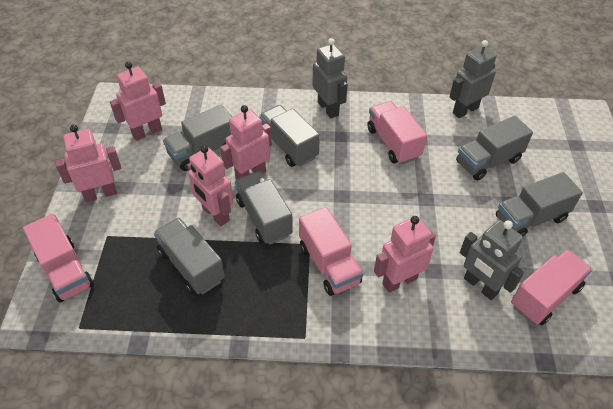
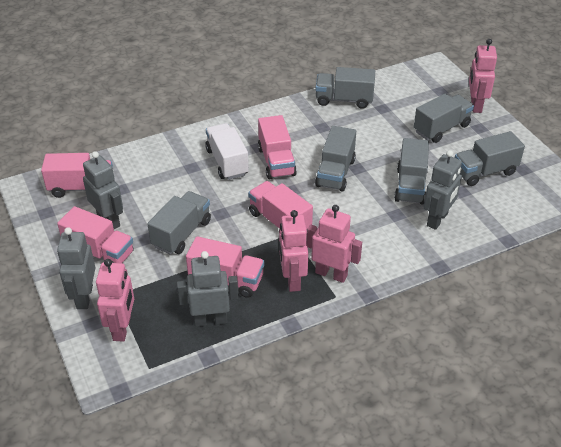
grey robot: 3 -> 4
pink robot: 5 -> 4
pink truck: 4 -> 5
white truck: 0 -> 1

